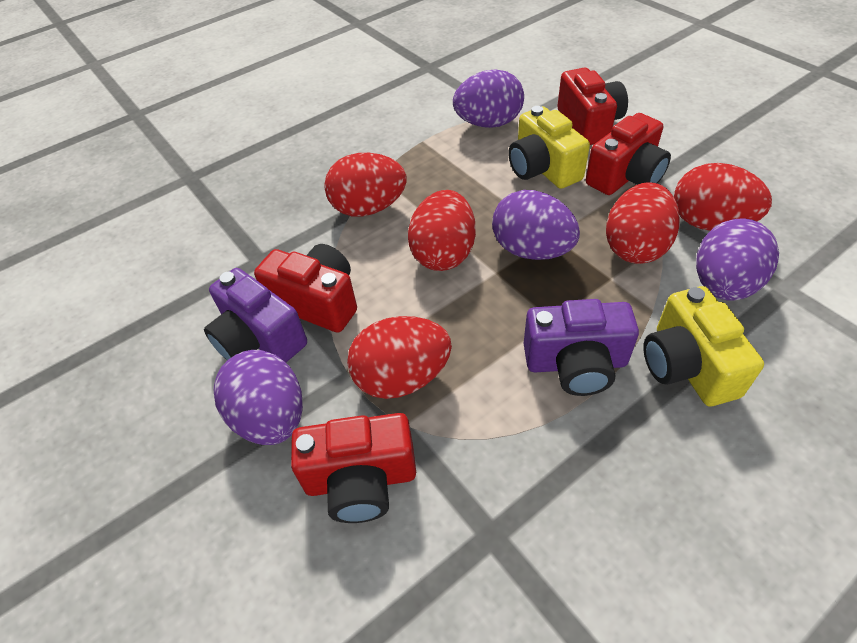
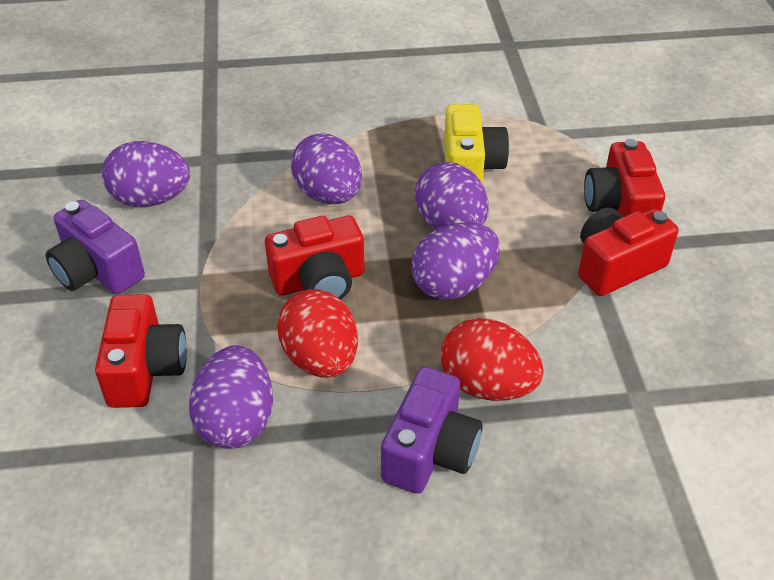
purple egg: 4 -> 5
red egg: 5 -> 2
yellow camera: 2 -> 1

